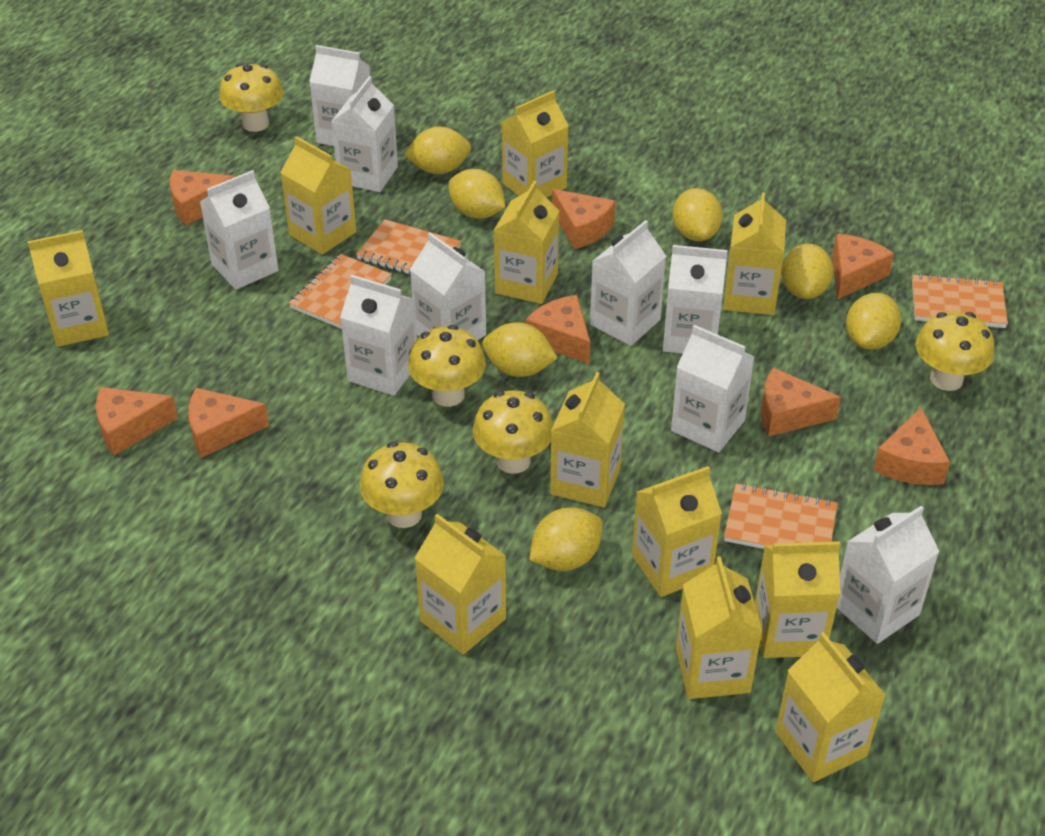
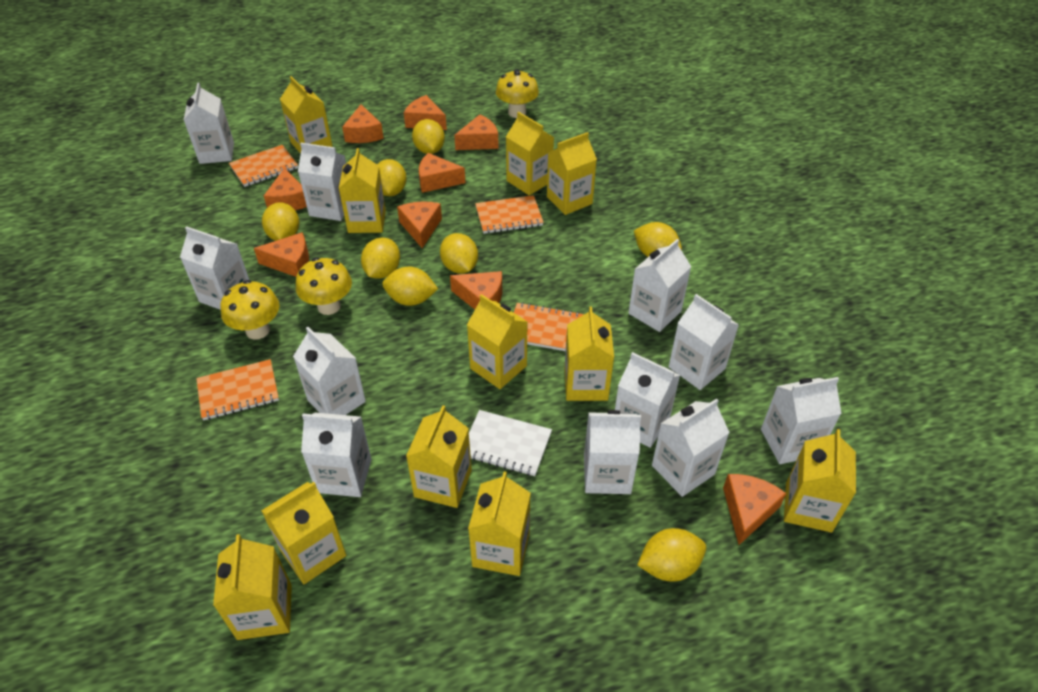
orange cheese: 8 -> 9
white carton: 9 -> 11
white notebook: 0 -> 1
yellow lemon: 7 -> 8
yellow mushroom: 5 -> 3

